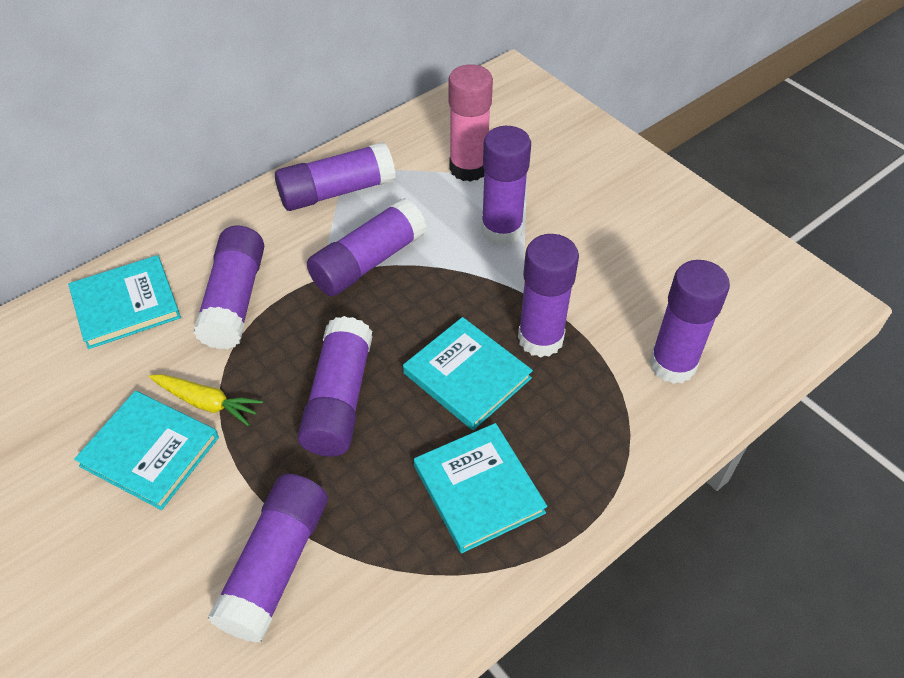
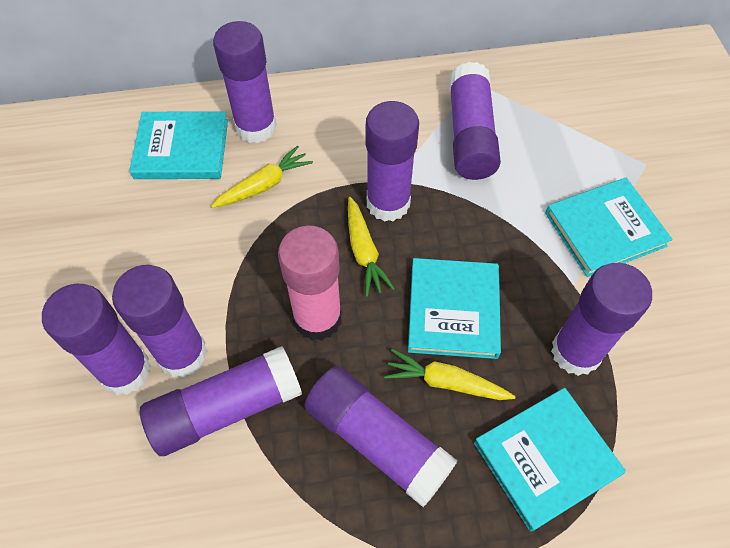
yellow carrot: 1 -> 3

